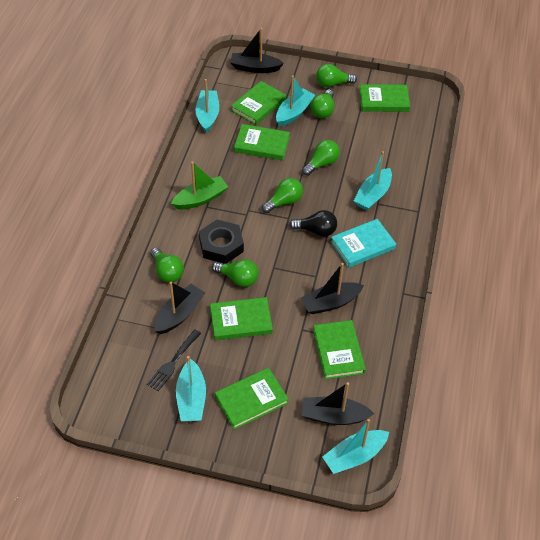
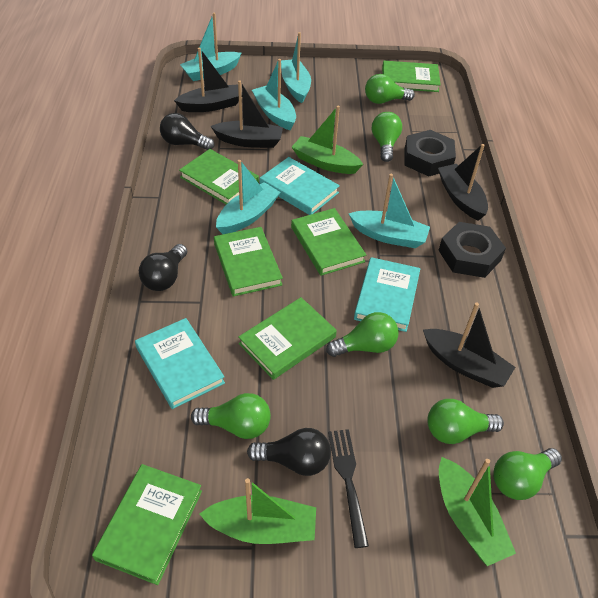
black light bulb: 1 -> 3
black nut: 1 -> 2
green boat: 1 -> 3
turquoise book: 1 -> 3

